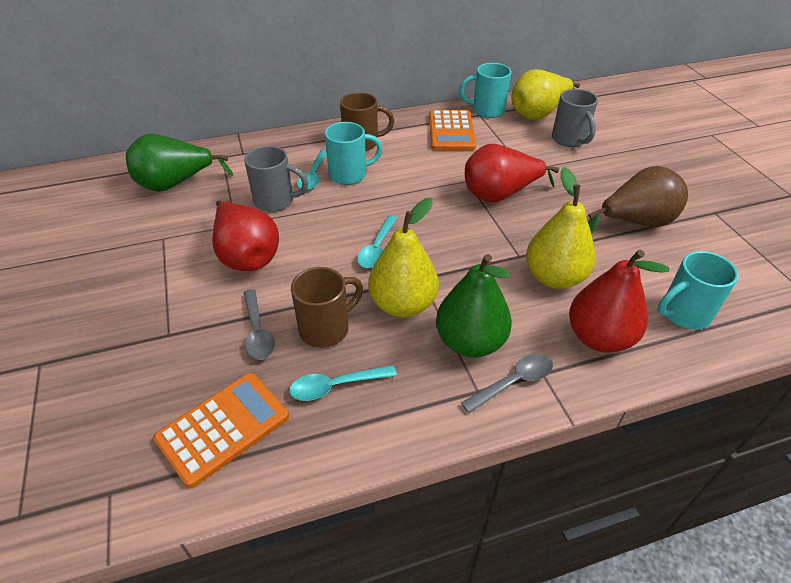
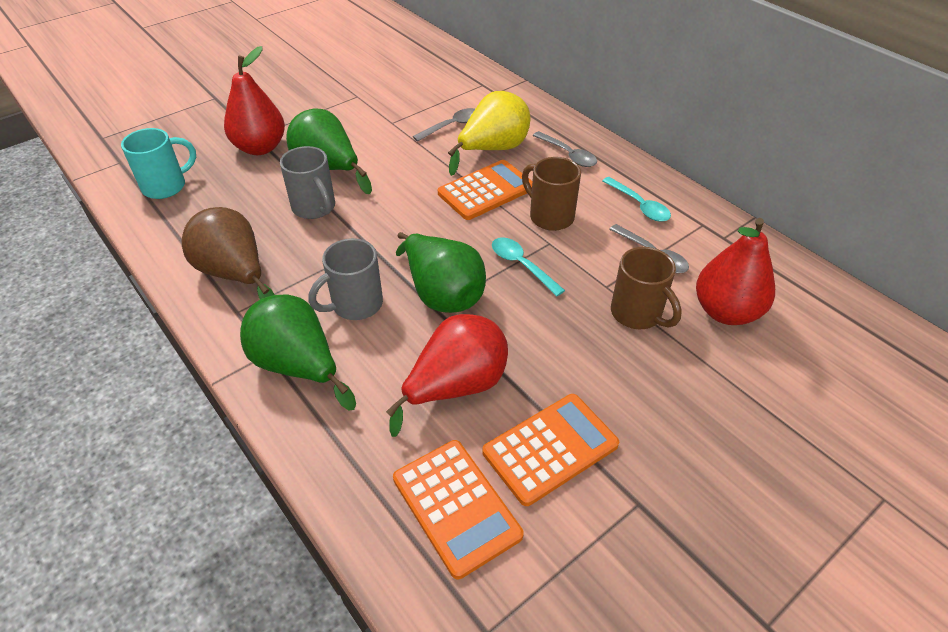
green pear: 2 -> 3
grey spoon: 2 -> 3
orange calculator: 2 -> 3
turquoise mug: 3 -> 1
turquoise spoon: 3 -> 2
yellow pear: 3 -> 1

